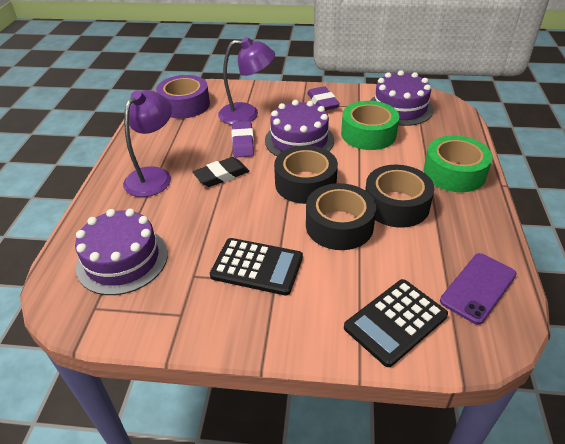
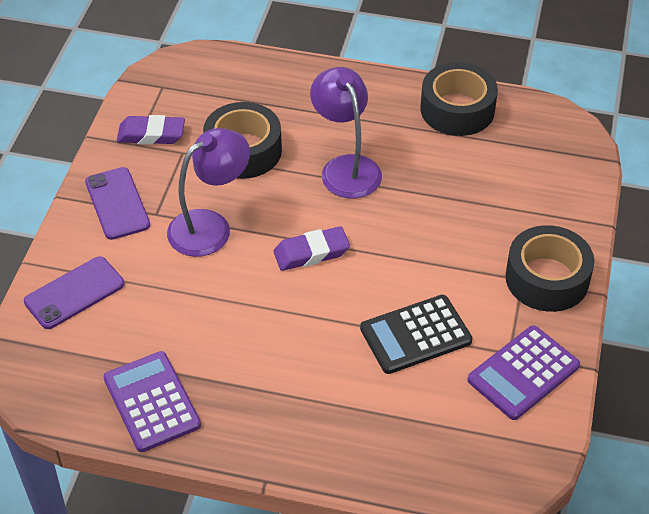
black calculator: 2 -> 1
black eraser: 1 -> 0
green tape: 2 -> 0
purple cake: 3 -> 0
purple calculator: 0 -> 2
purple phone: 1 -> 2
purple tape: 1 -> 0

